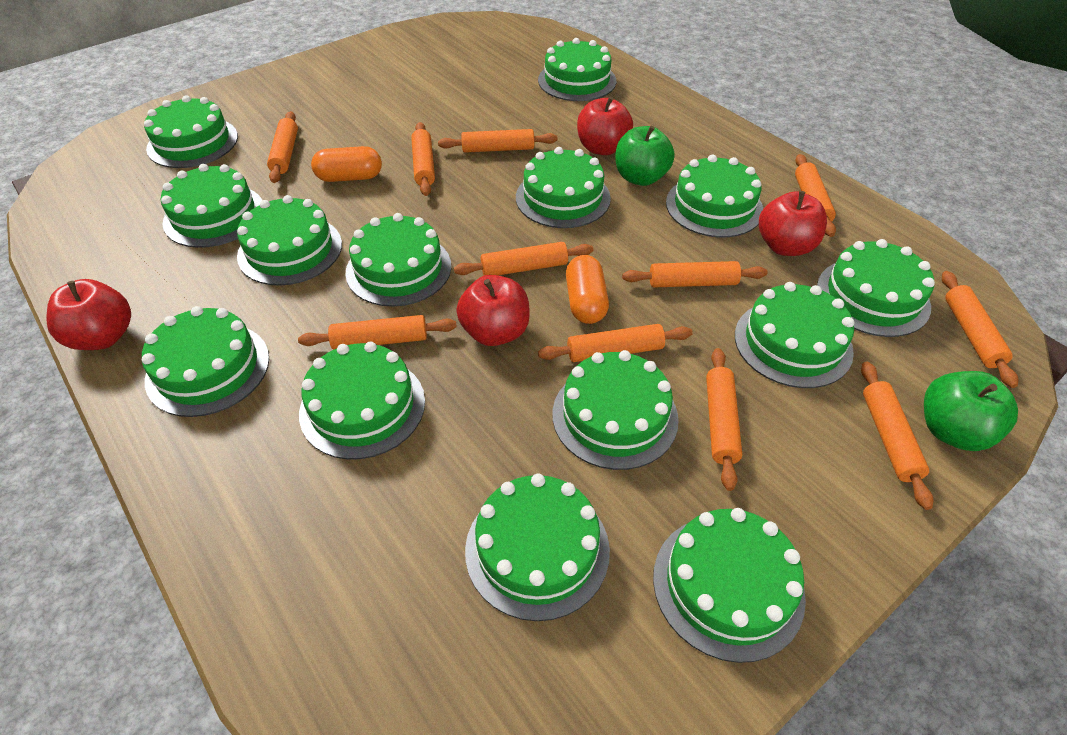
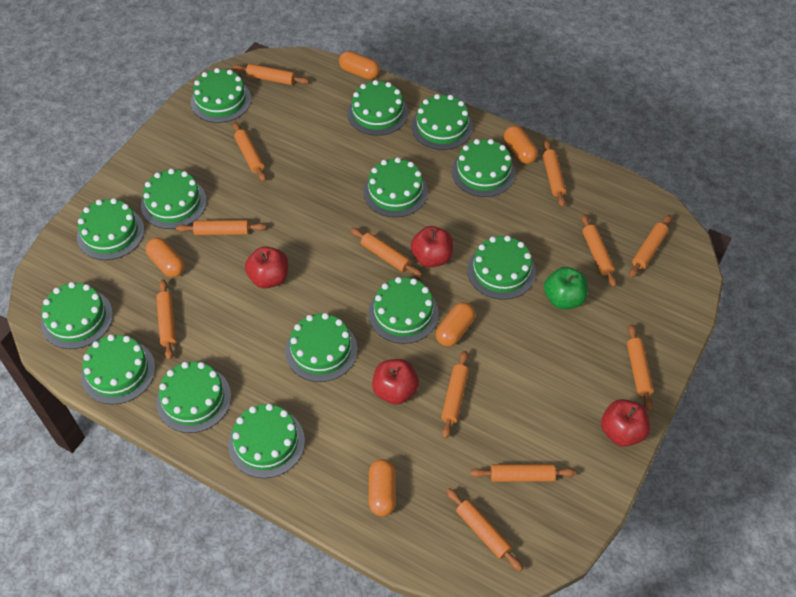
green apple: 2 -> 1
orange capsule: 2 -> 5
orange rolling pin: 11 -> 12

